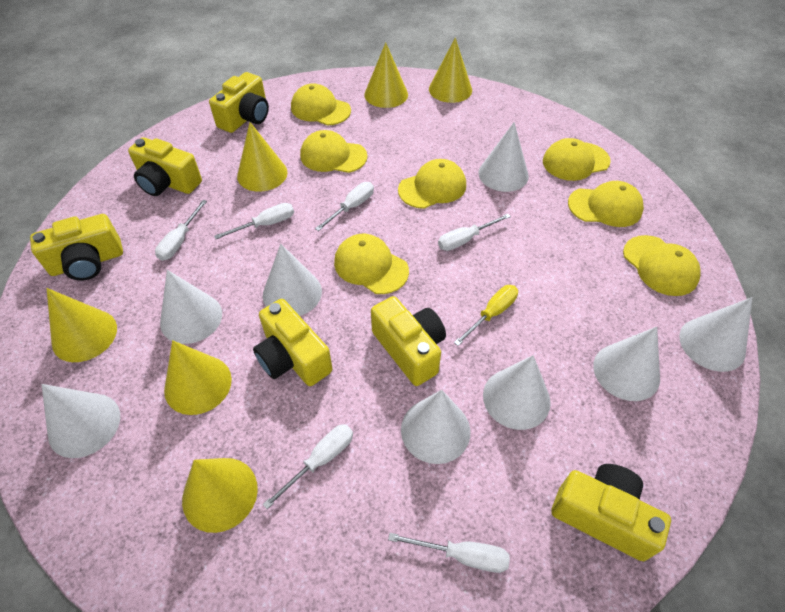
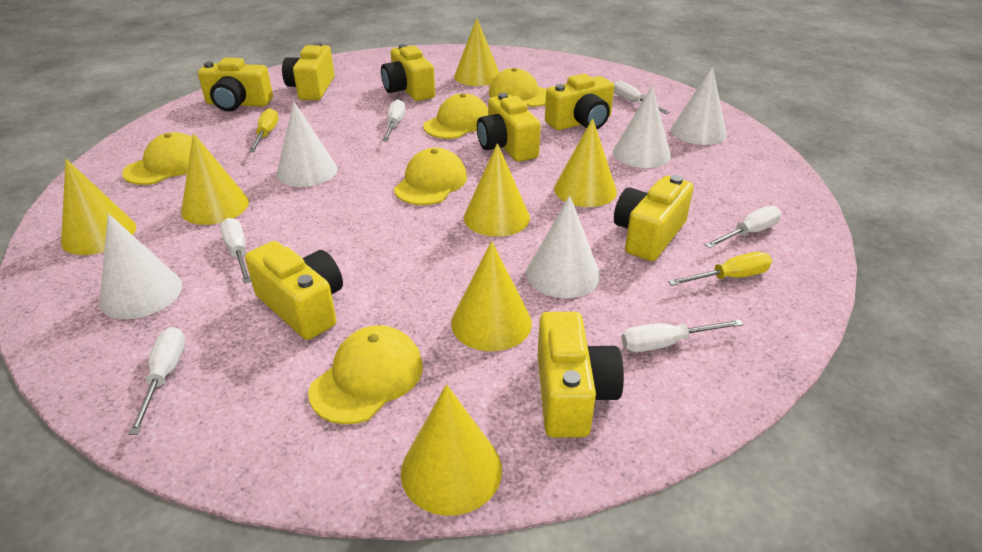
white cone: 8 -> 5
yellow camera: 6 -> 8
yellow cap: 7 -> 5
yellow cone: 6 -> 7
yellow screwdriver: 1 -> 2

